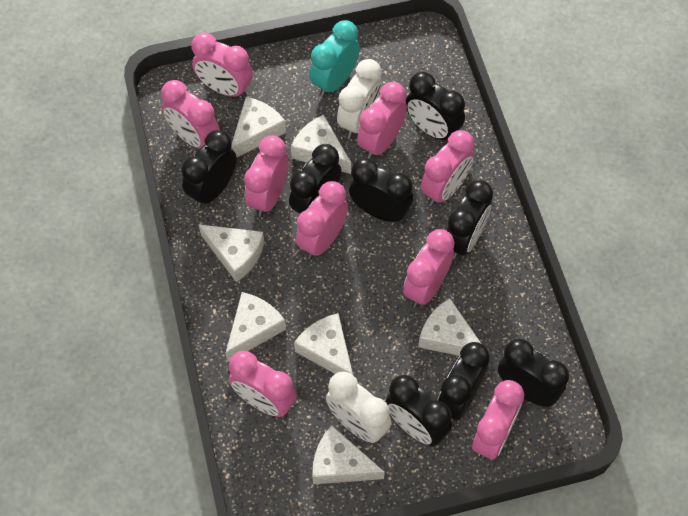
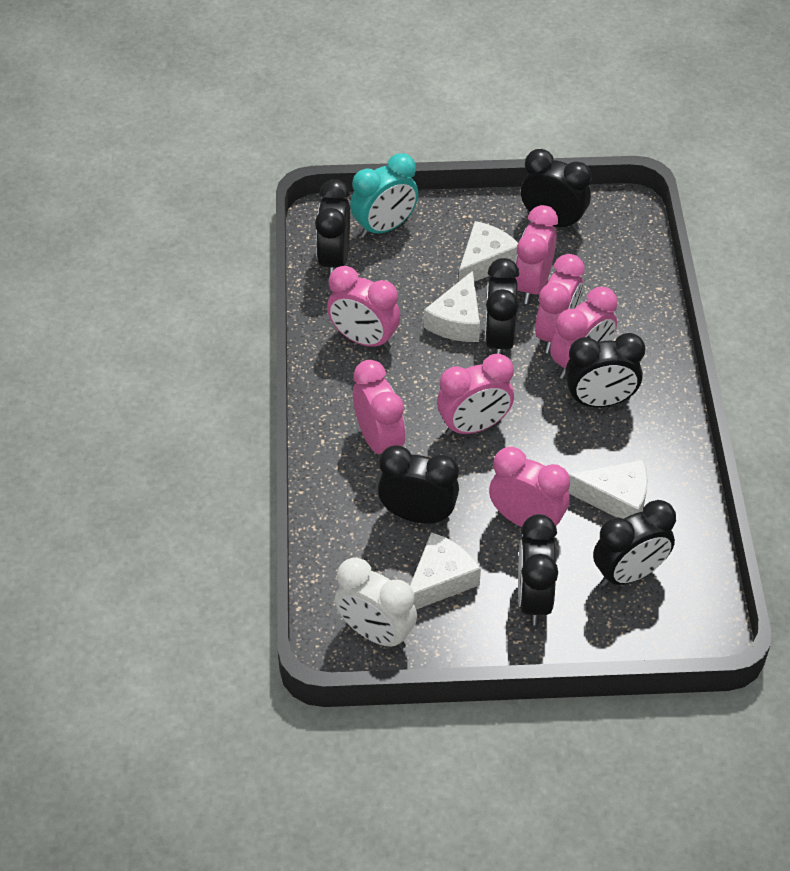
black clock: 8 -> 7
pink clock: 9 -> 7
white cheese: 7 -> 4
white clock: 2 -> 1

